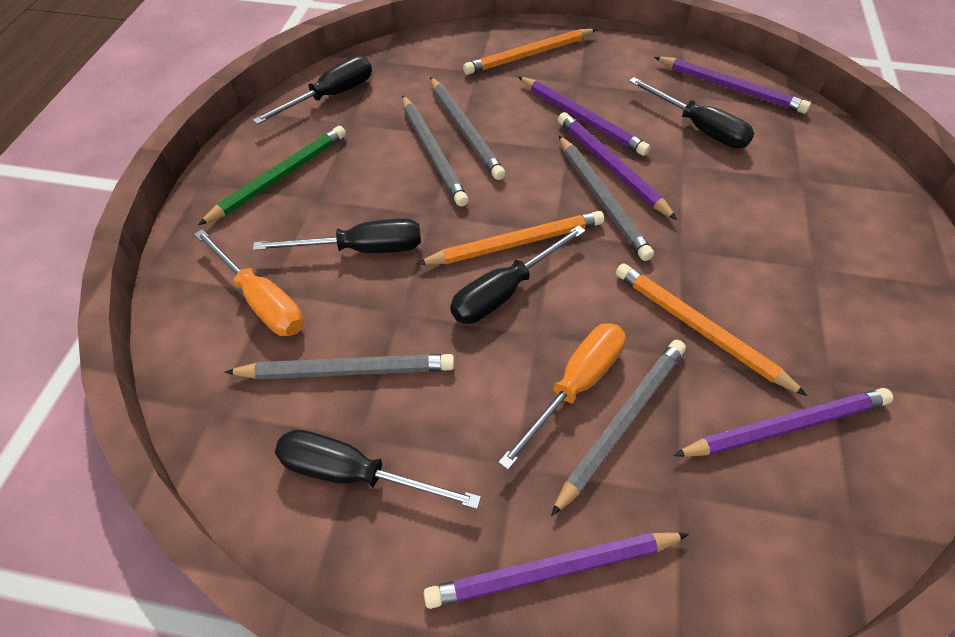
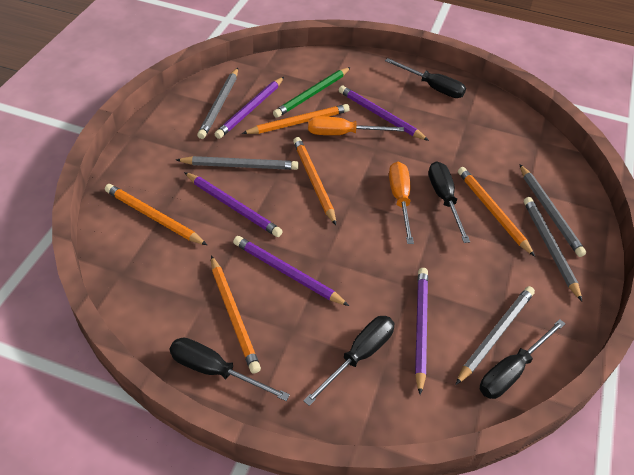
orange pencil: 3 -> 5

